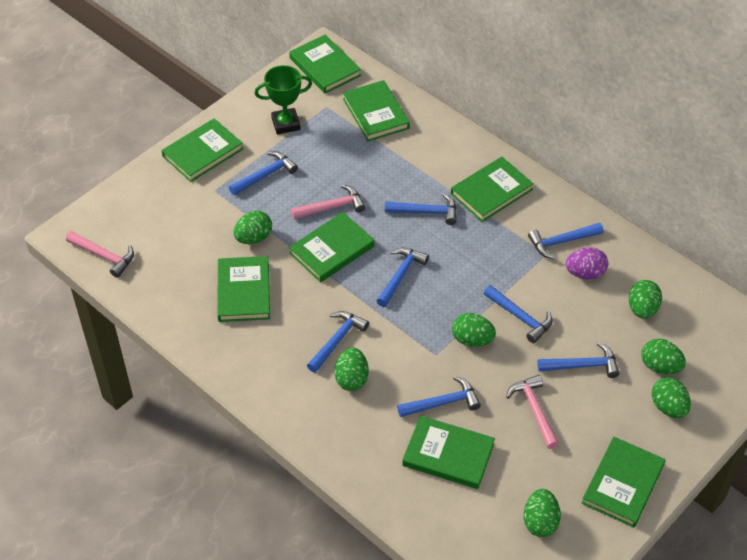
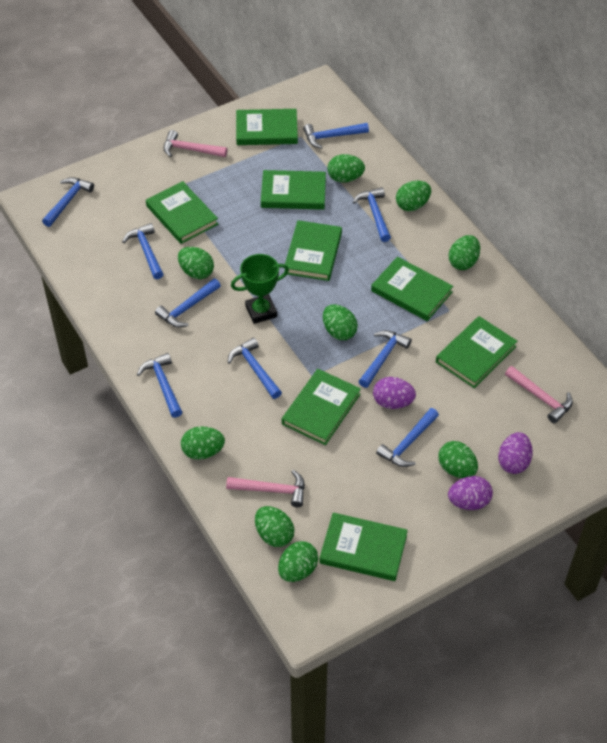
blue hammer: 8 -> 9
green egg: 7 -> 9
purple egg: 1 -> 3

